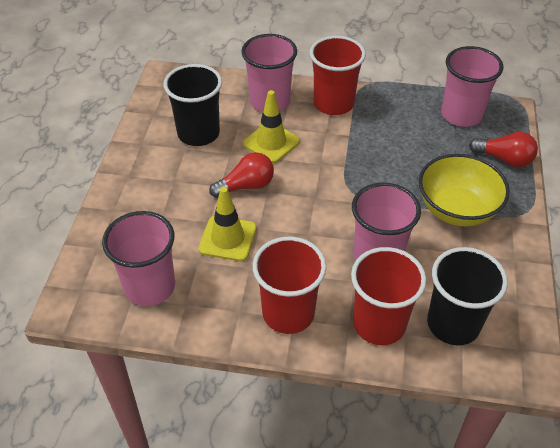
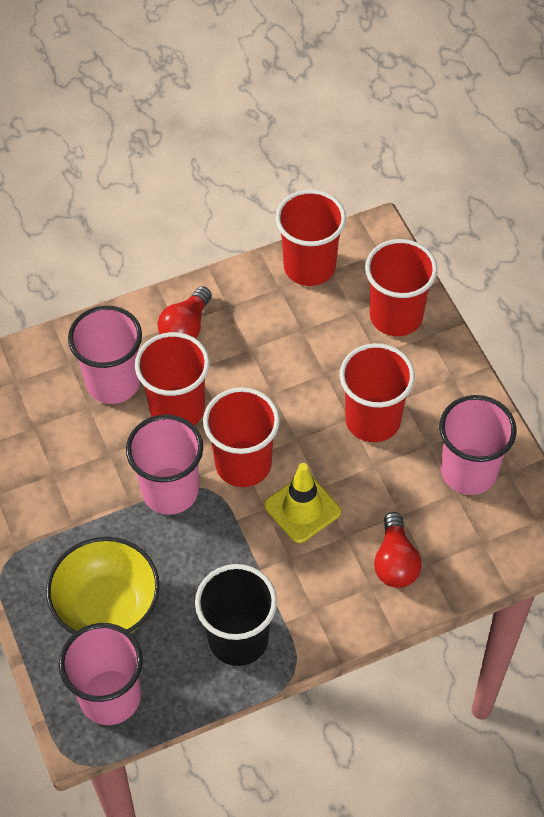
black cup: 2 -> 1
red cup: 3 -> 5
yellow traffic cone: 2 -> 1

